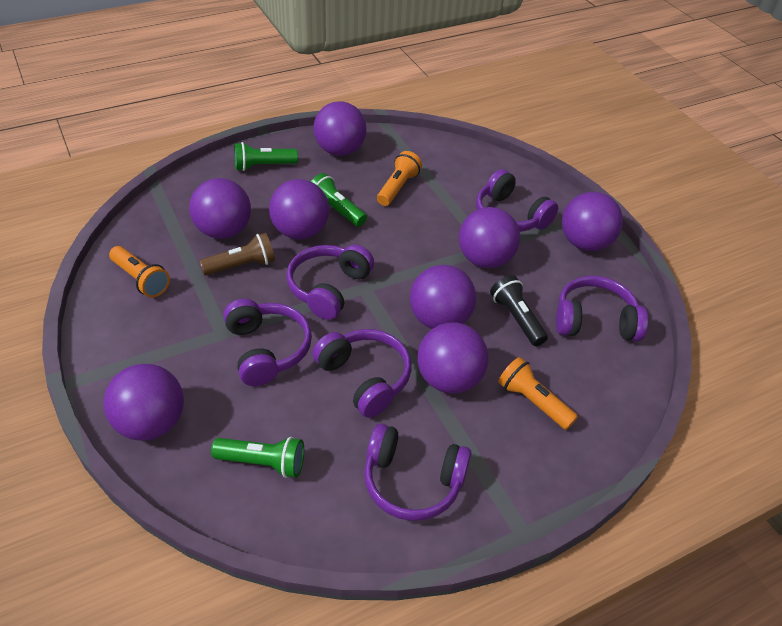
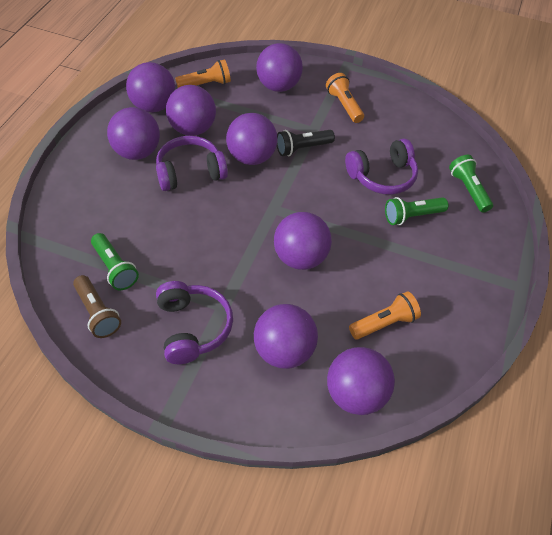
purple headphones: 6 -> 3

